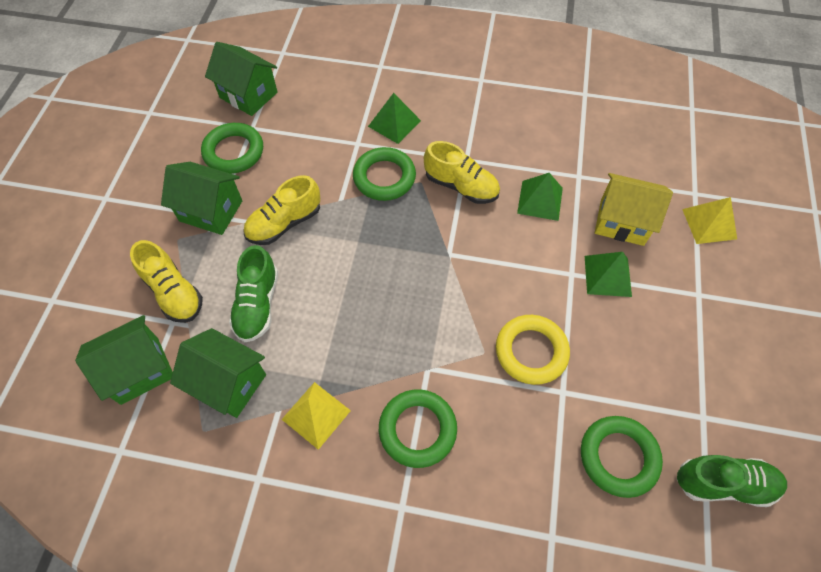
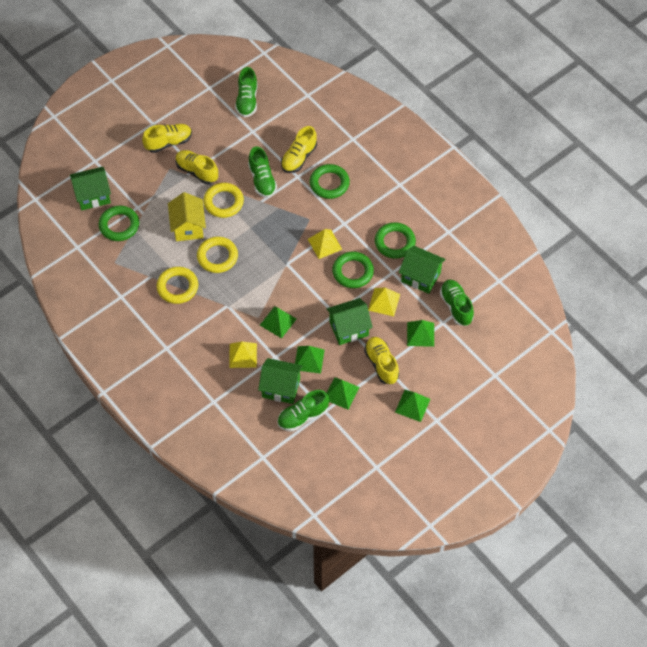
green pyramid: 3 -> 5
green shoe: 2 -> 4
yellow pyramid: 2 -> 3
yellow ring: 1 -> 3
yellow shoe: 3 -> 4

